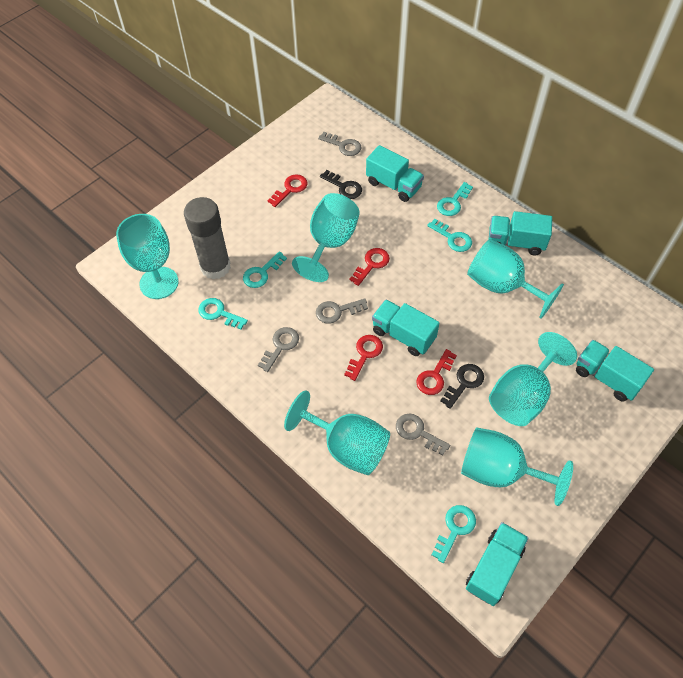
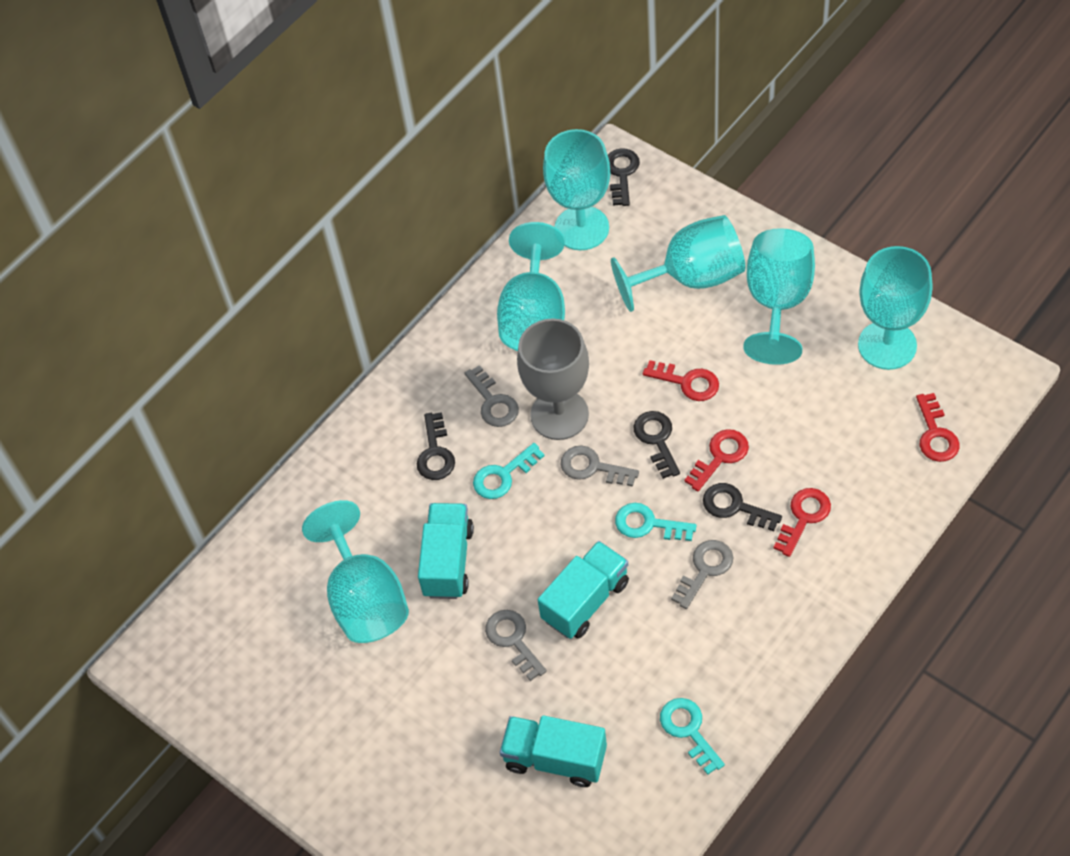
black key: 2 -> 4
grey glue stick: 1 -> 0
grey goblet: 0 -> 1
turquoise key: 5 -> 3
turquoise truck: 5 -> 3

